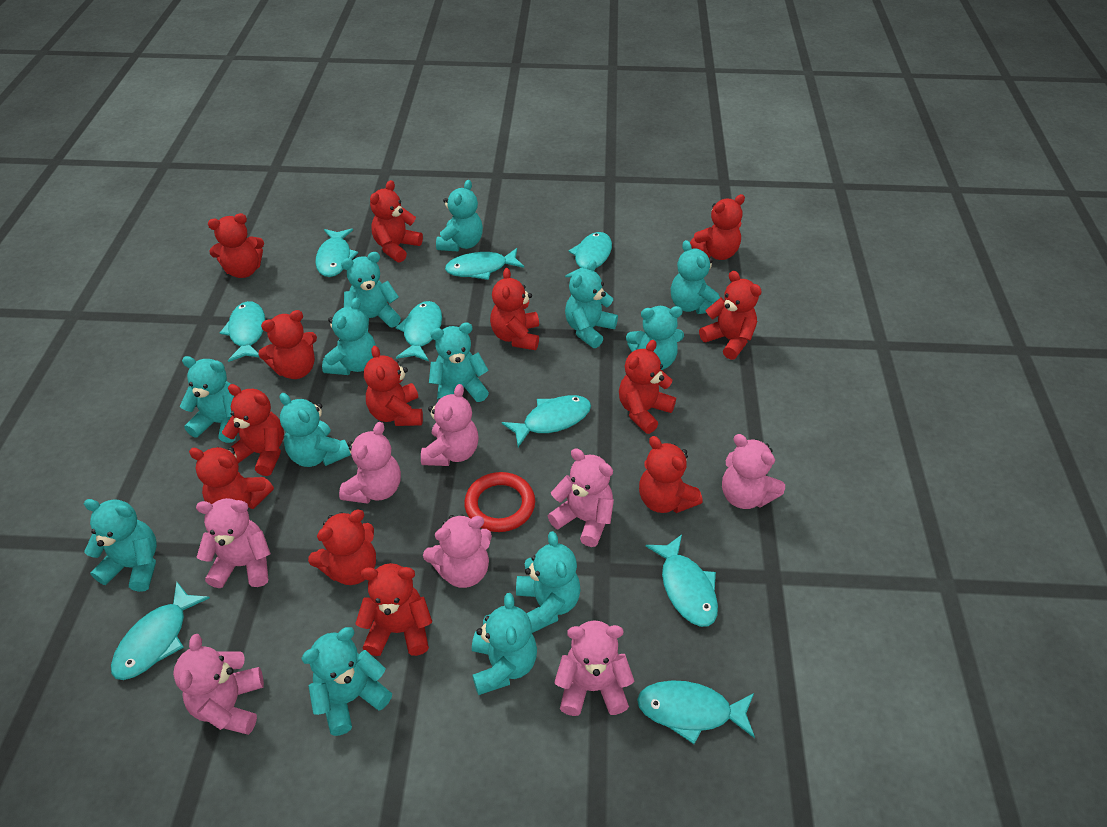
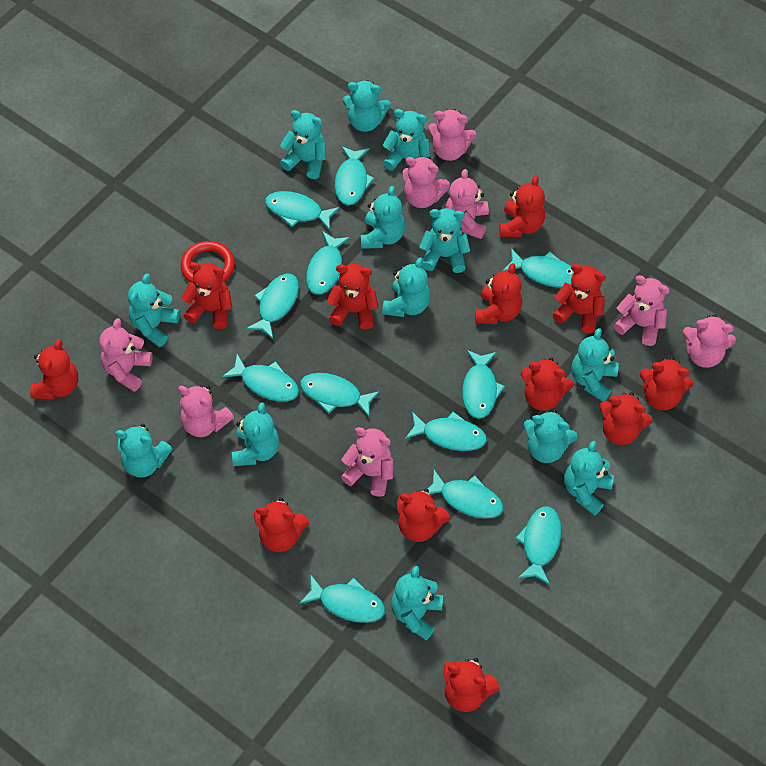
red teddy bear: 13 -> 12
turquoise fish: 9 -> 12

